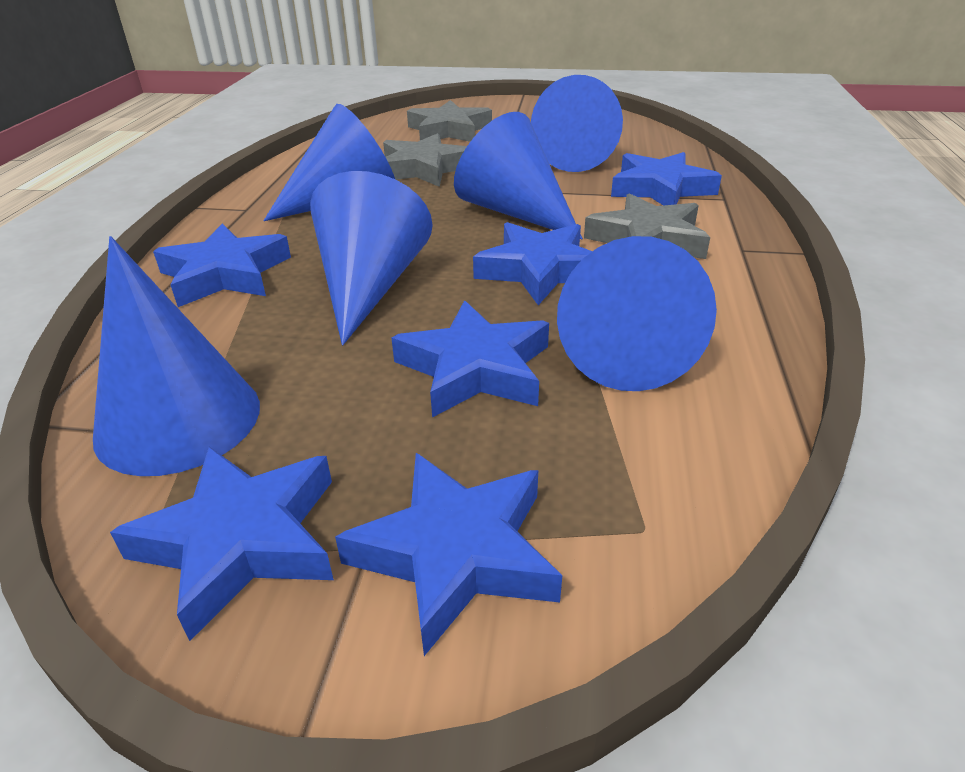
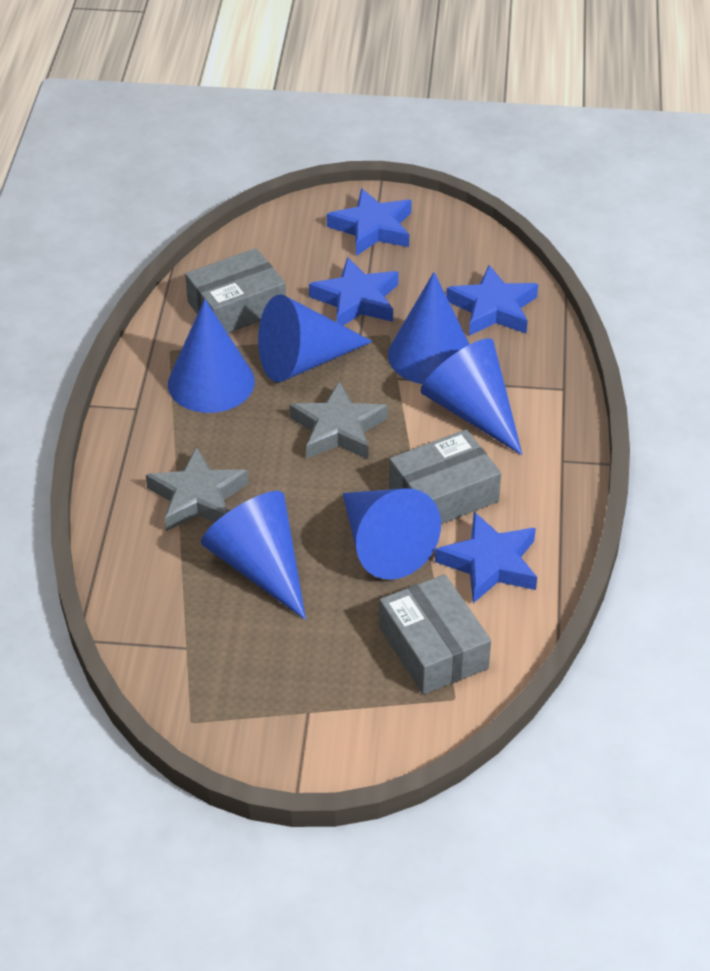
blue star: 6 -> 4
grey box: 0 -> 3
grey star: 3 -> 2

